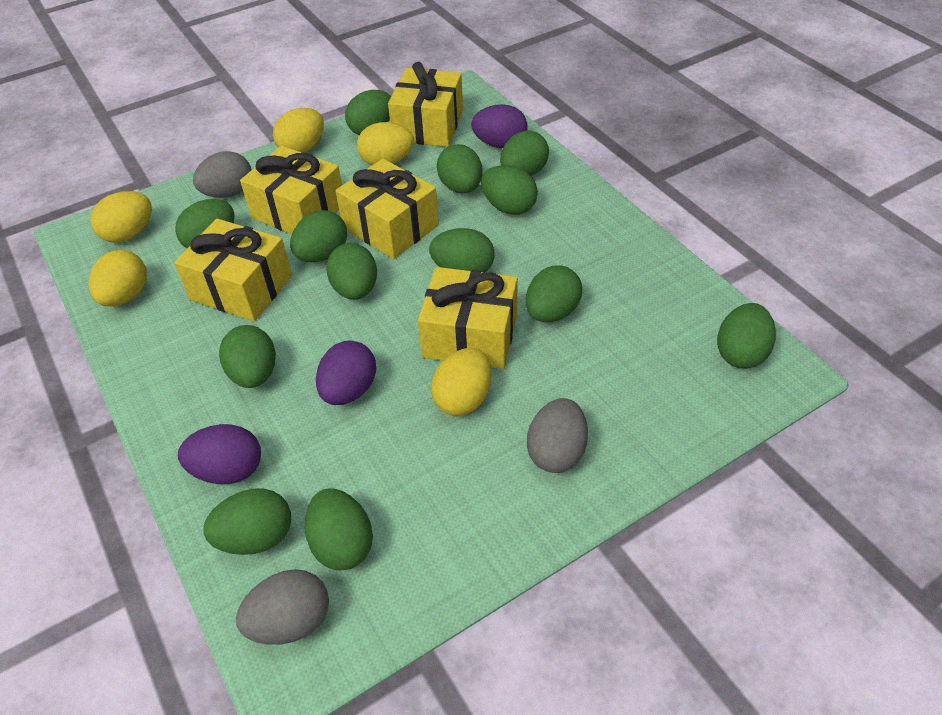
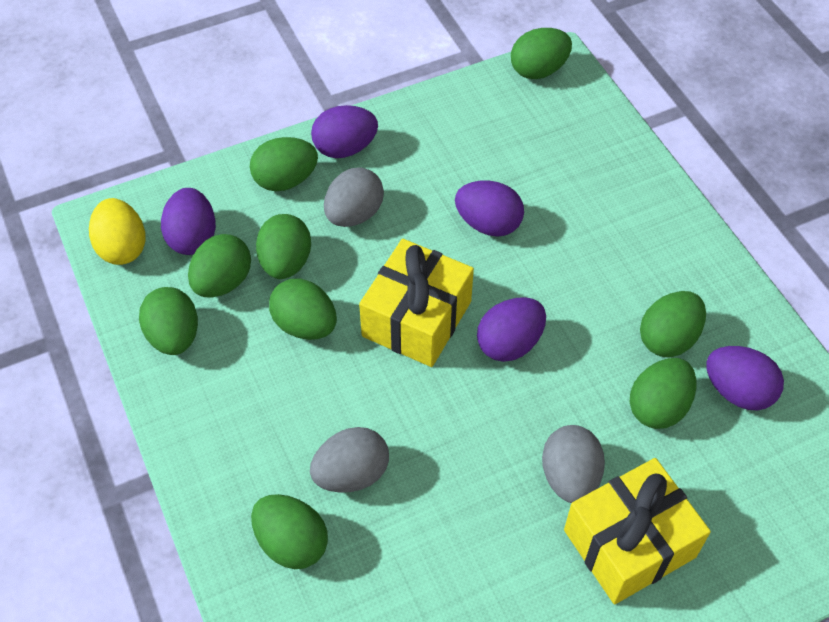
green egg: 13 -> 9
purple egg: 3 -> 5
yellow egg: 5 -> 1
yellow gift: 5 -> 2

